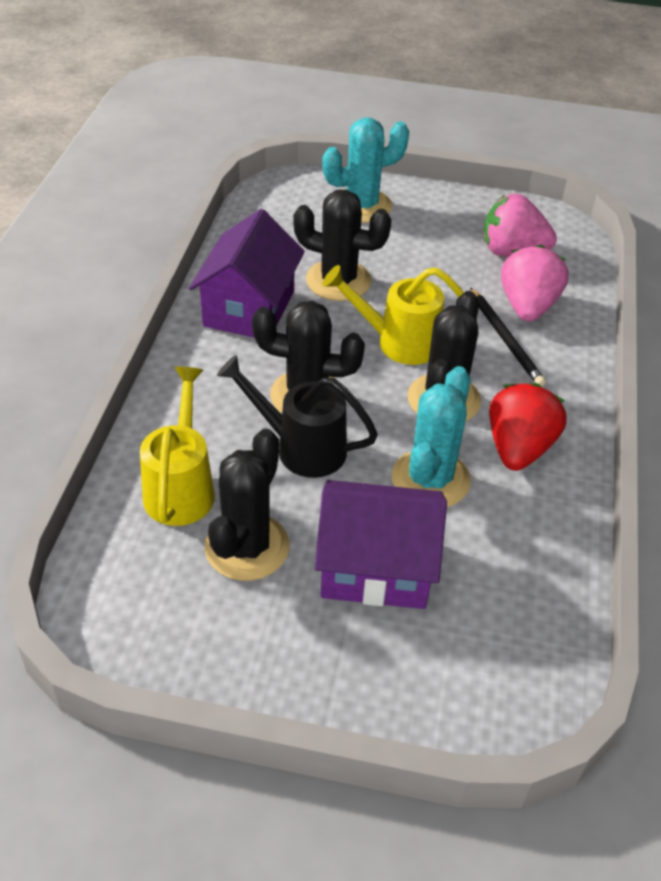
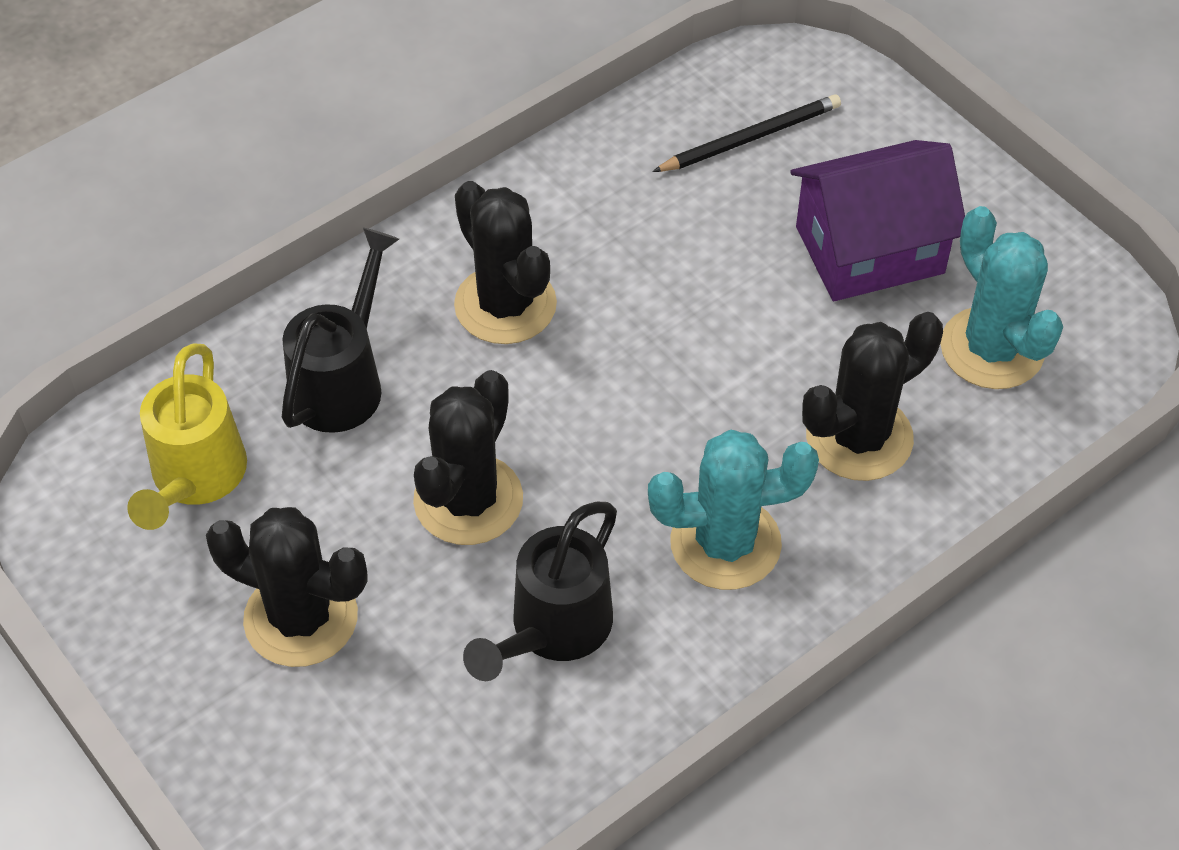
black watering can: 1 -> 2
pink strawberry: 2 -> 0
purple house: 2 -> 1
red strawberry: 1 -> 0
yellow watering can: 2 -> 1

